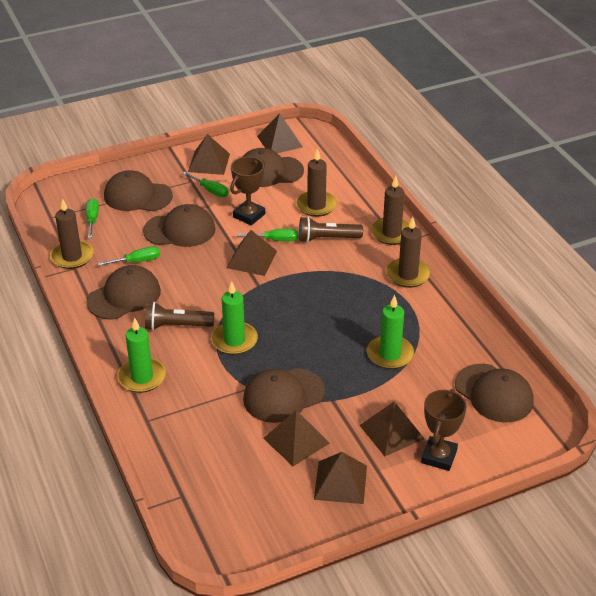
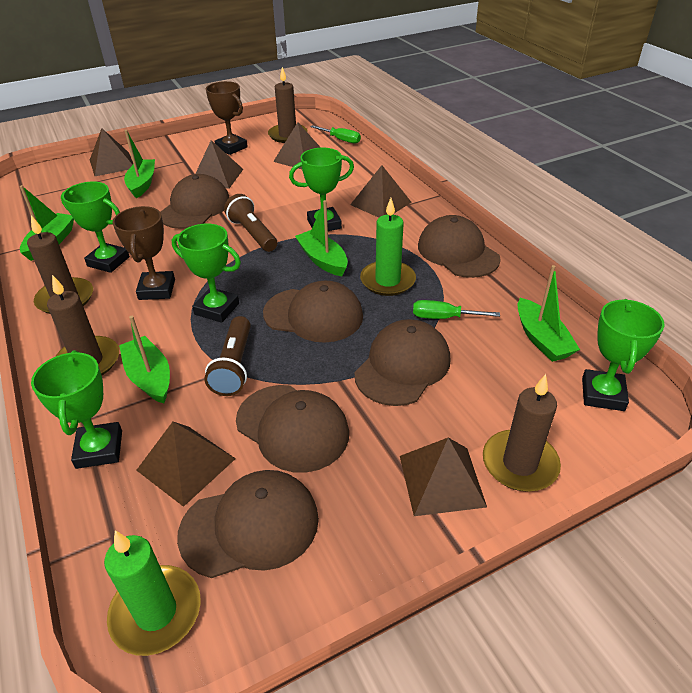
green boat: 0 -> 5
green candle: 3 -> 2
green screwdriver: 4 -> 2
green trophy: 0 -> 5

